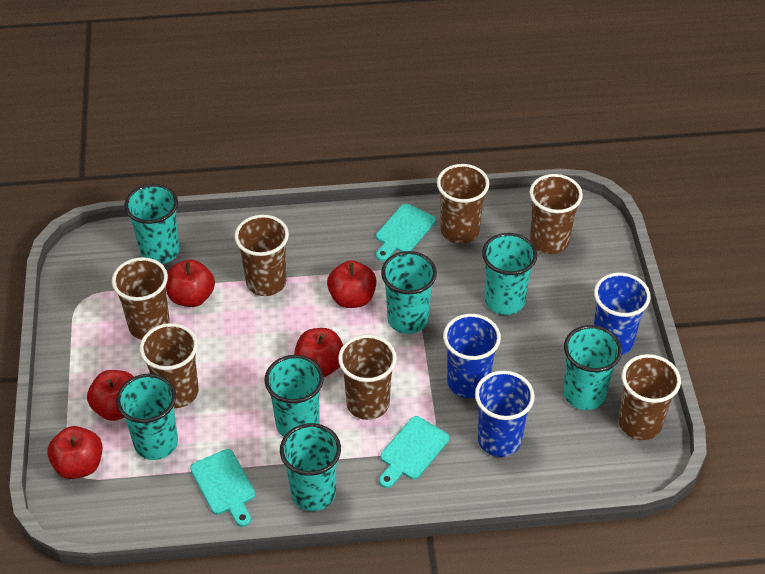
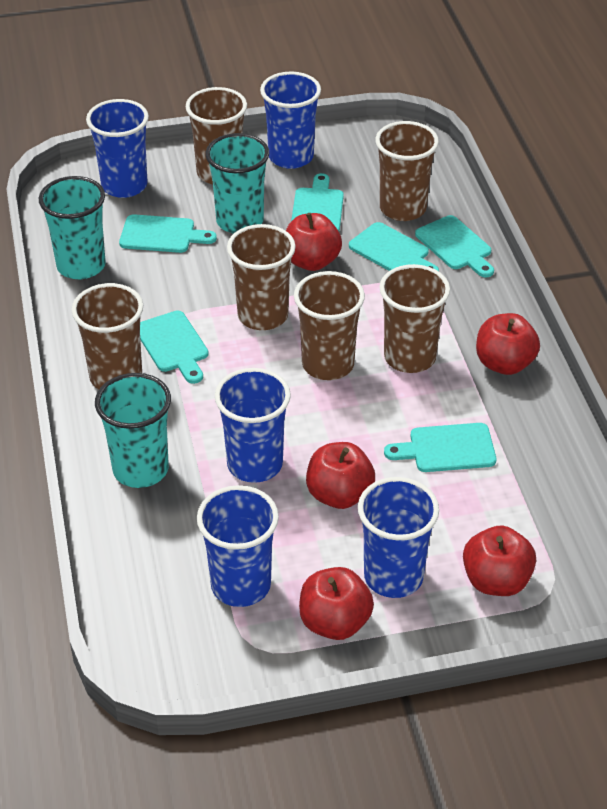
blue cup: 3 -> 5
brown cup: 7 -> 6
turquoise cup: 7 -> 3
turquoise cutting board: 3 -> 6

